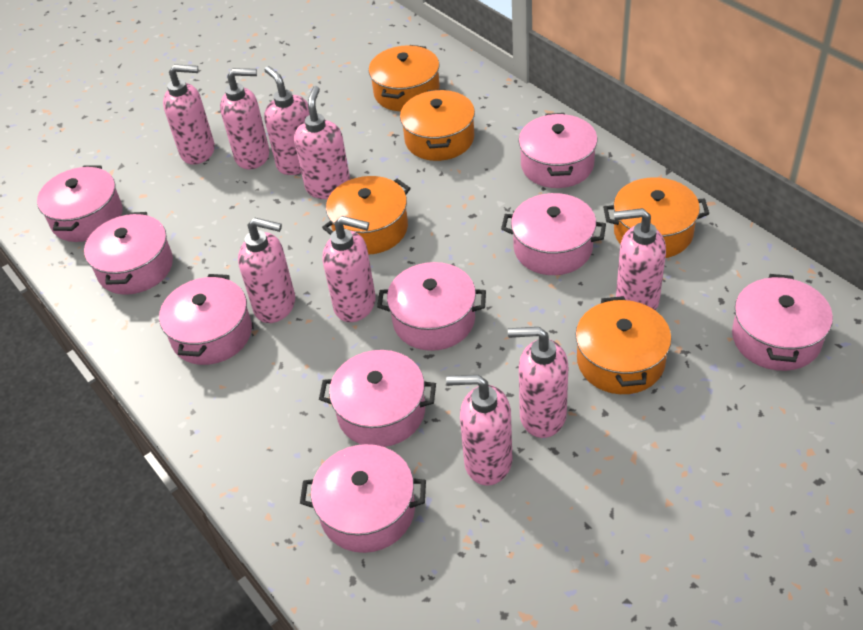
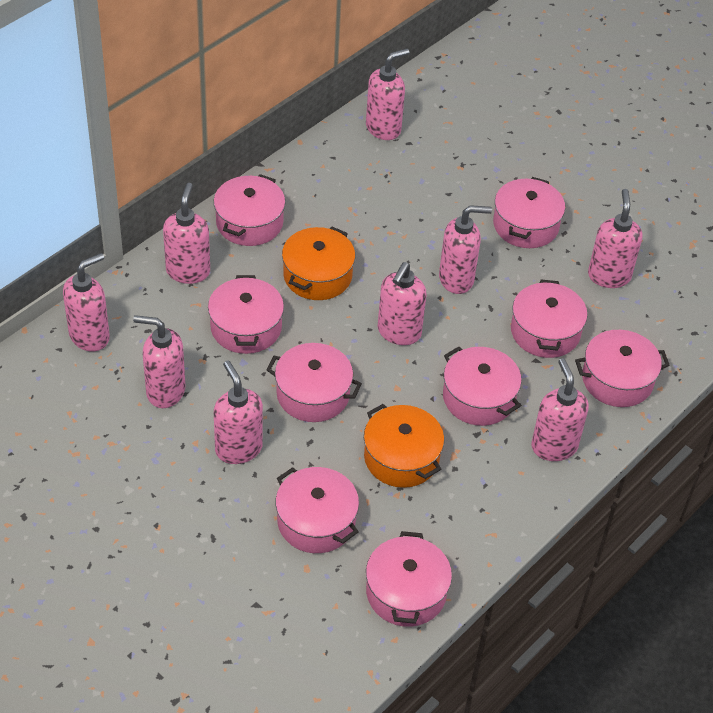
orange pot: 5 -> 2

